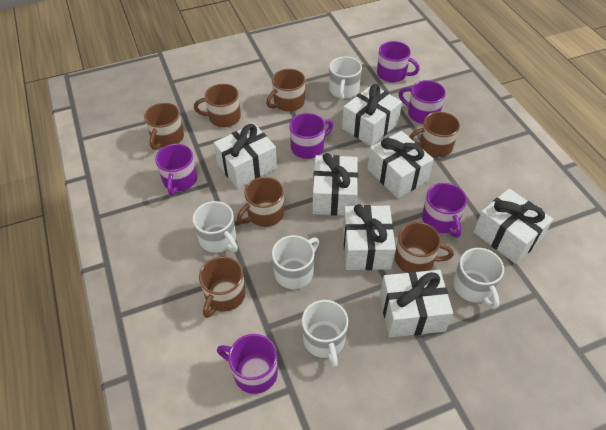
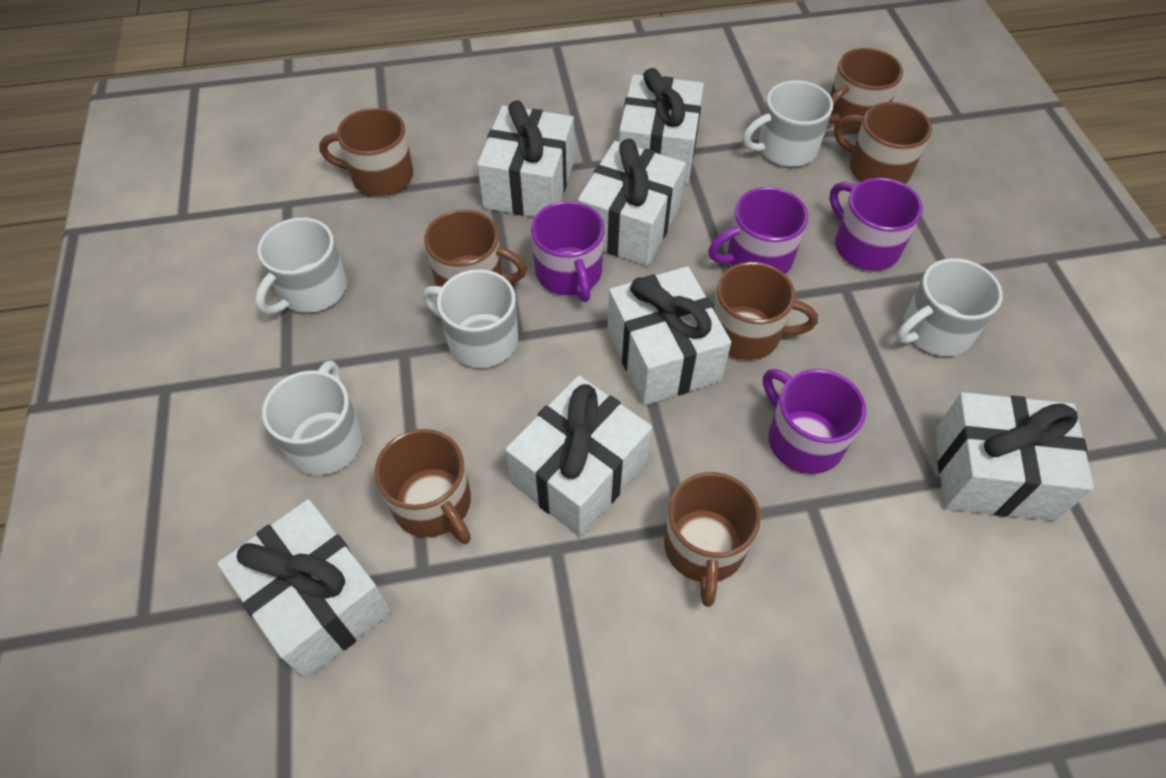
purple mug: 6 -> 4

